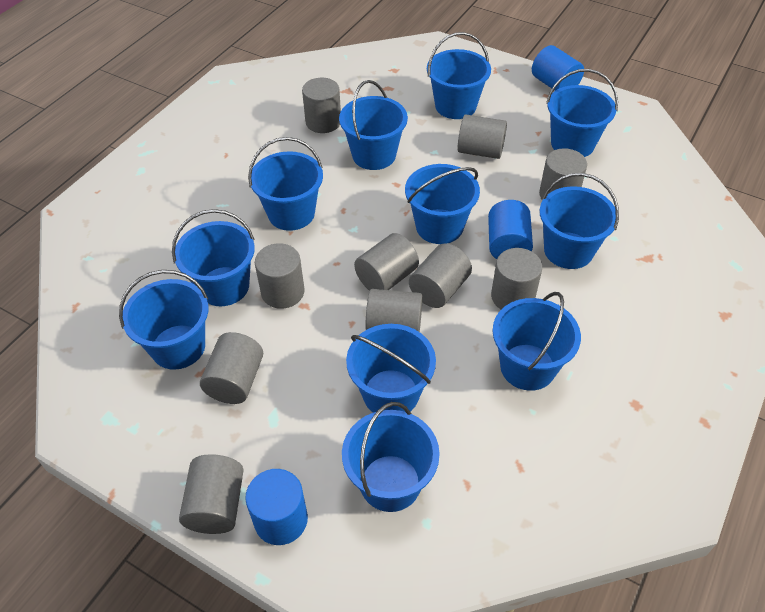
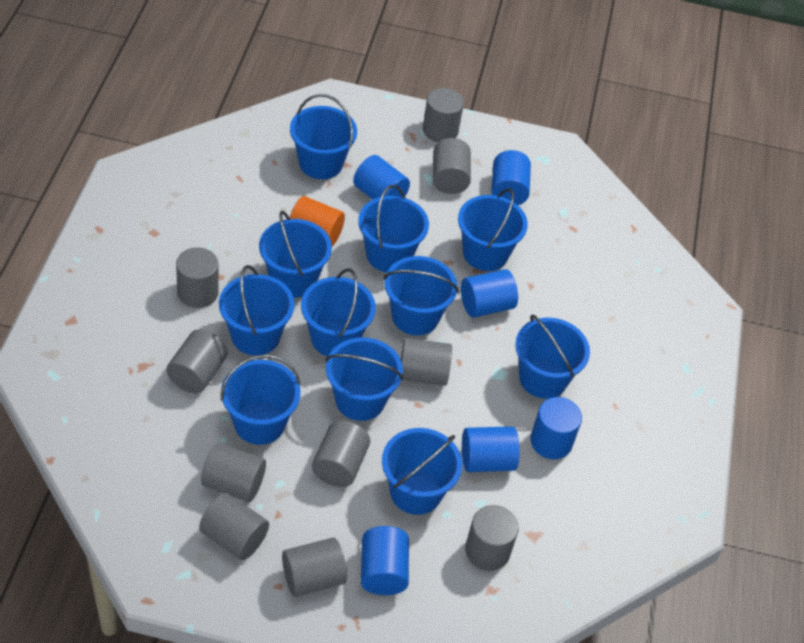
blue cylinder: 3 -> 6
orange cylinder: 0 -> 1

